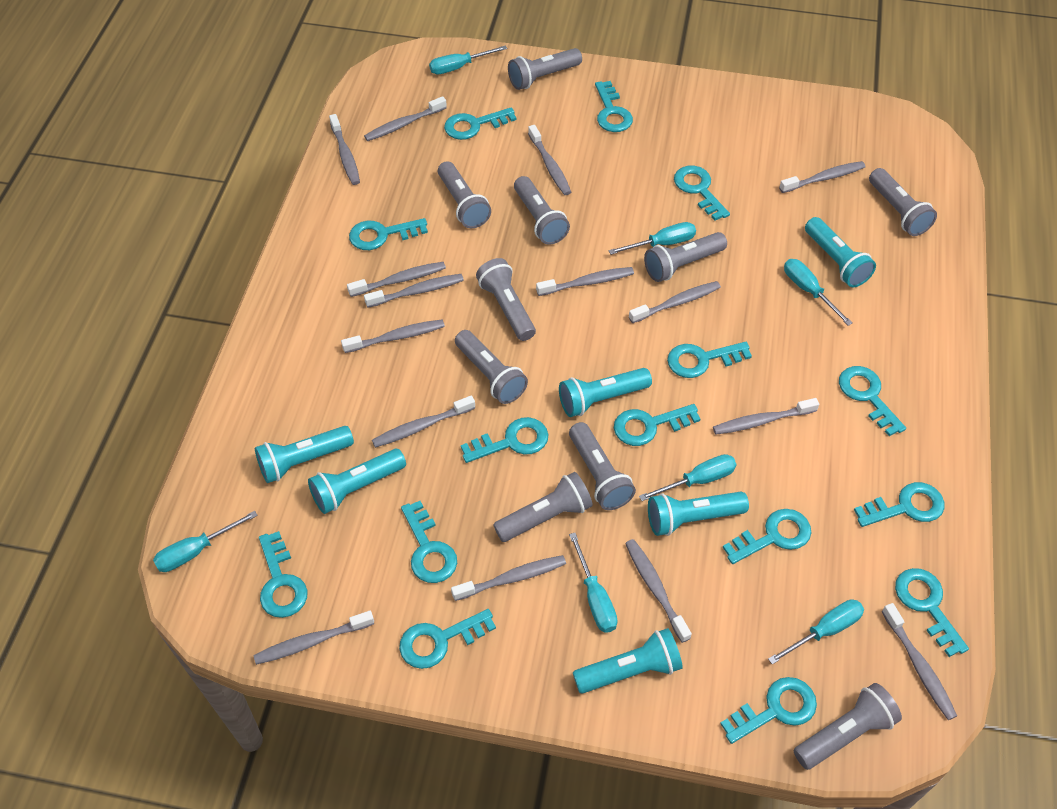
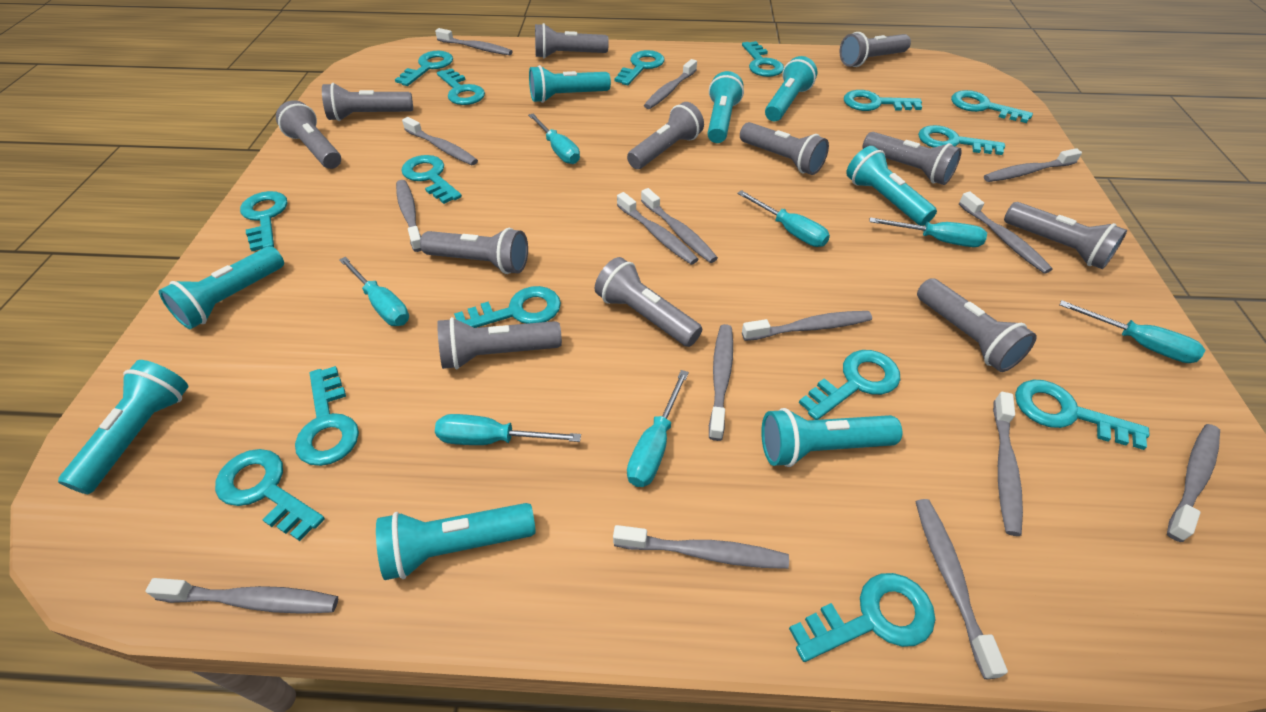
grey flashlight: 10 -> 12
turquoise flashlight: 6 -> 8

